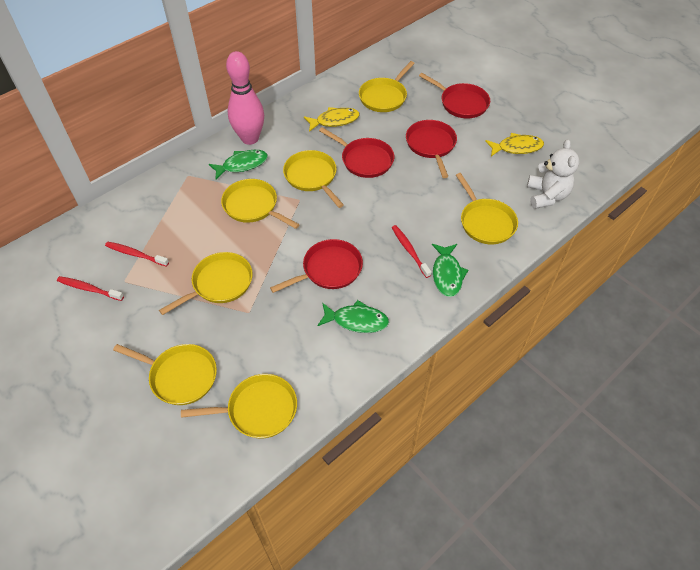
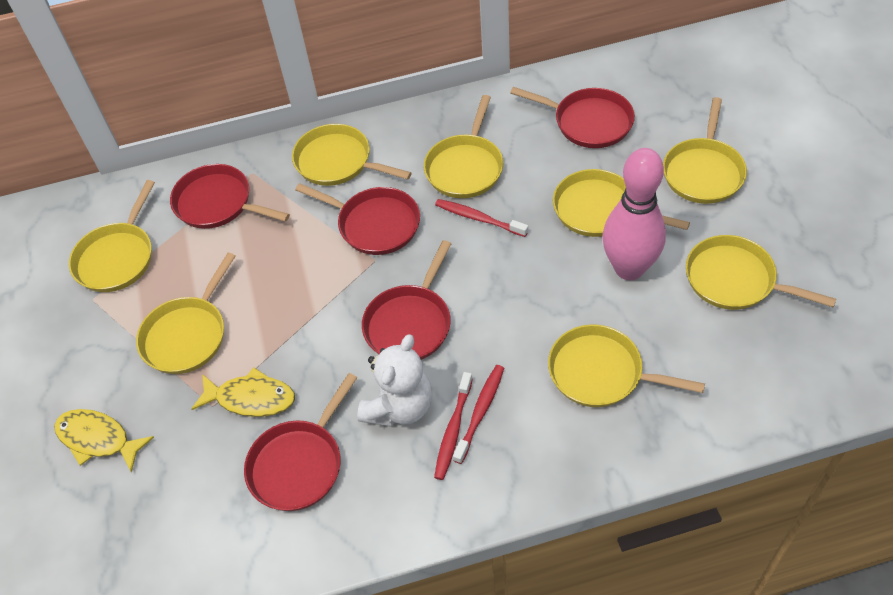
green fish: 3 -> 0
red pan: 4 -> 5
yellow pan: 7 -> 8

